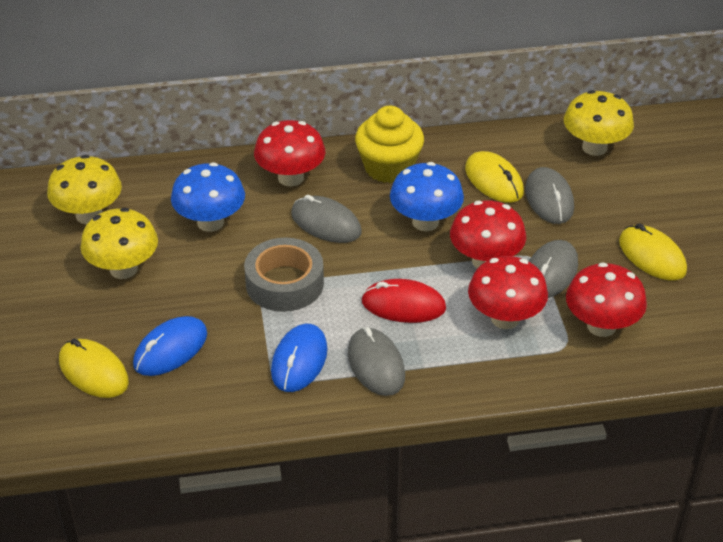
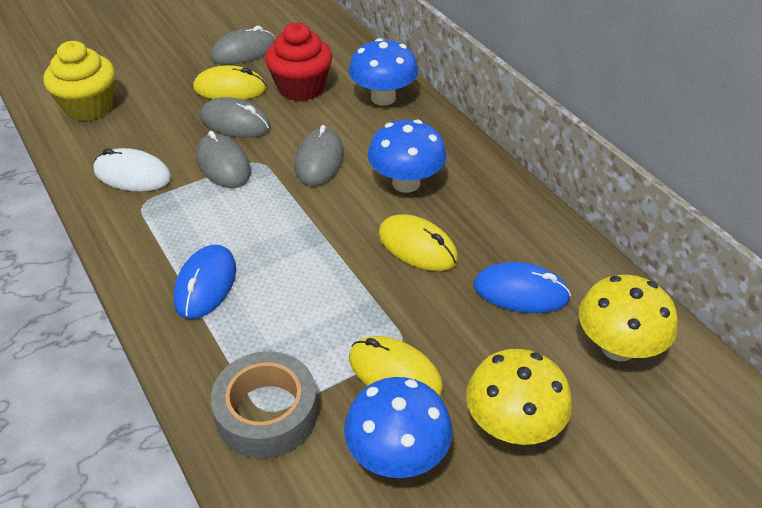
blue mushroom: 2 -> 3
red cupcake: 0 -> 1
red mouse: 1 -> 0
red mushroom: 4 -> 0
white mouse: 0 -> 1
yellow mushroom: 3 -> 2

